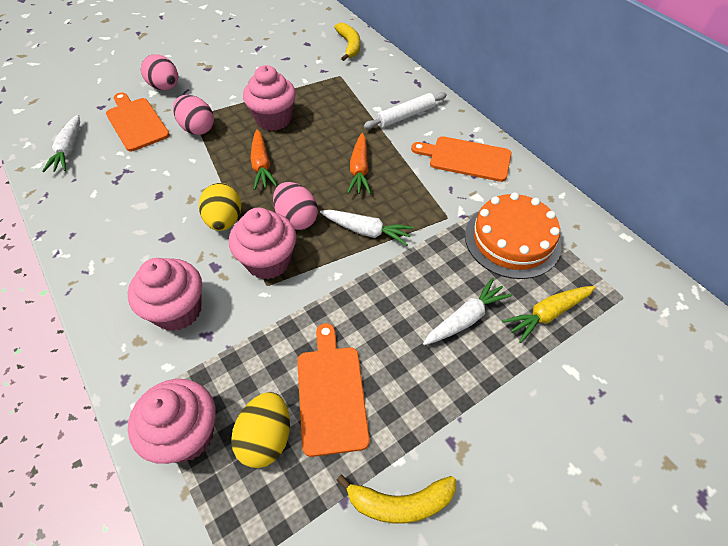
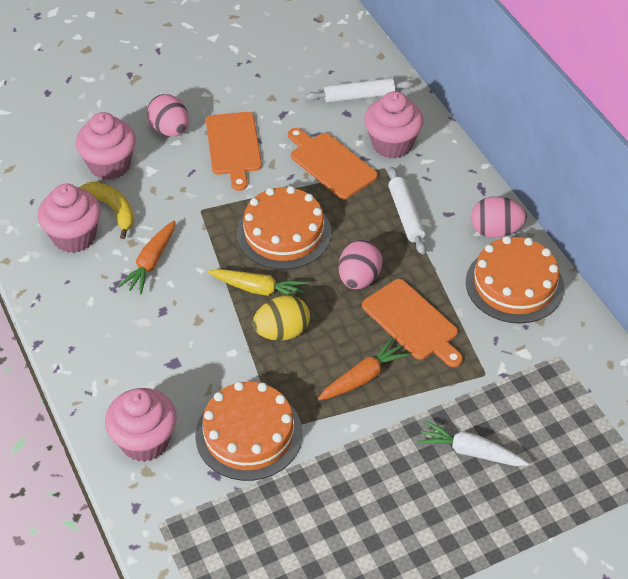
orange cake: 1 -> 3
white carrot: 3 -> 1
white rolling pin: 1 -> 2
yellow banana: 2 -> 1
yellow egg: 2 -> 1

